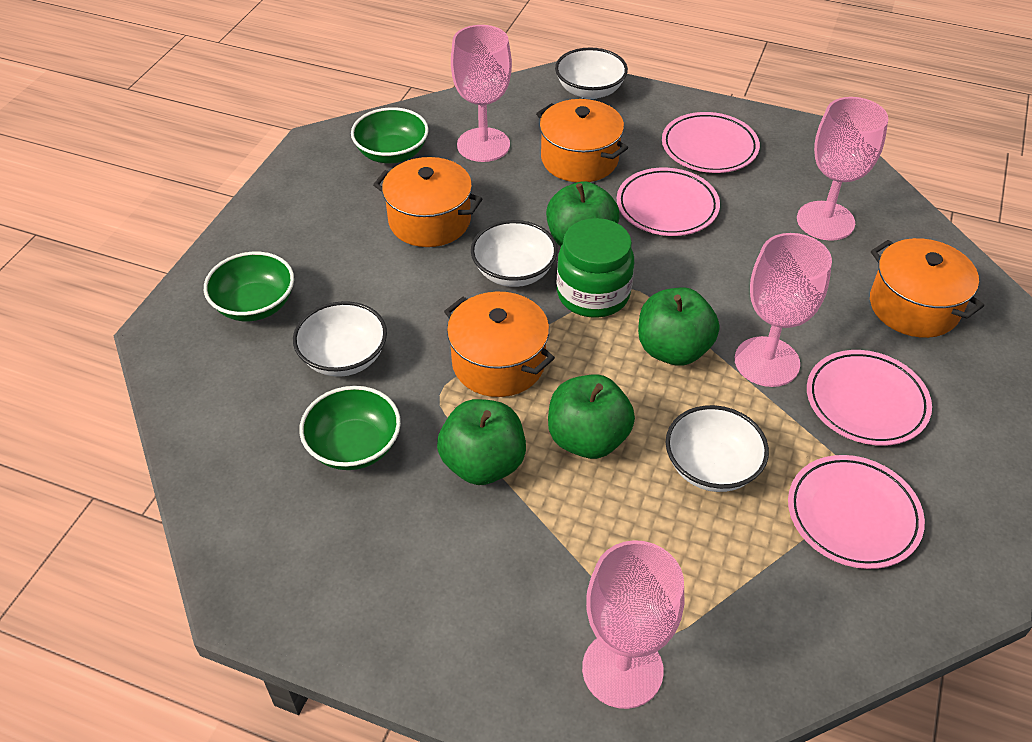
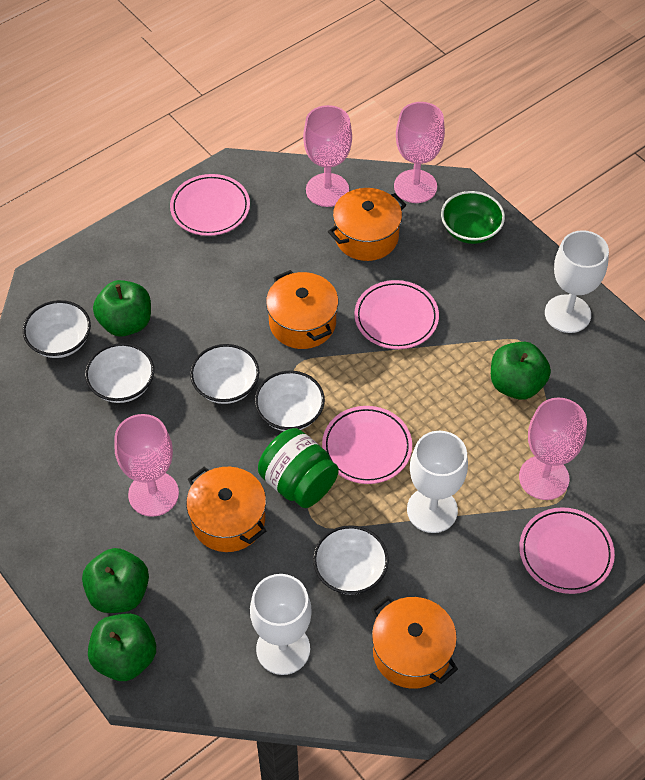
green bowl: 3 -> 1
white bowl: 4 -> 5
white goblet: 0 -> 3

